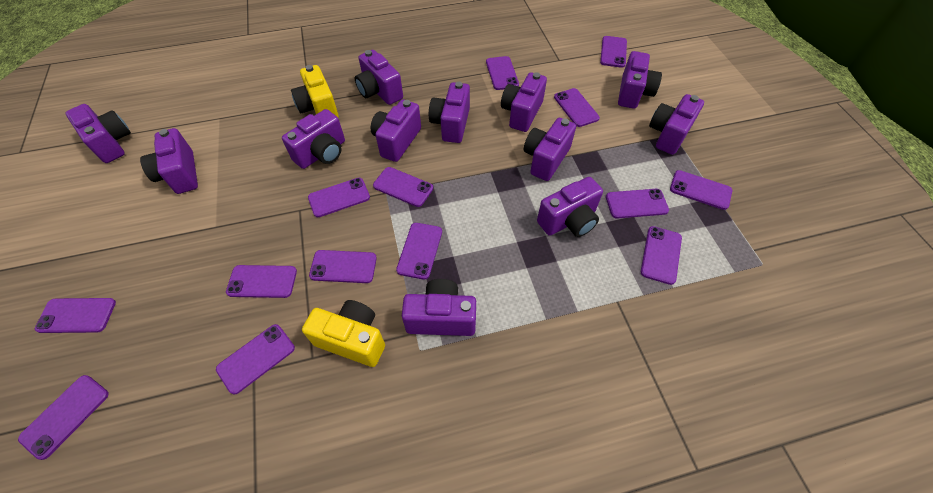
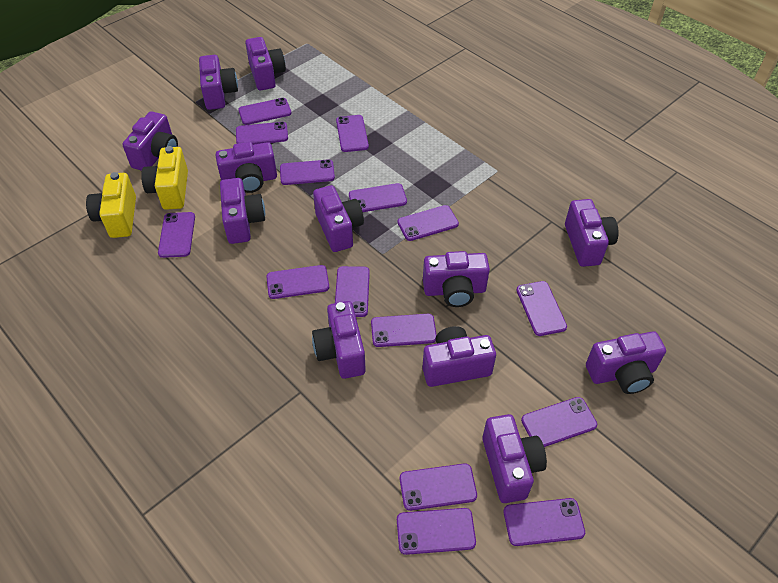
purple phone: 14 -> 15

